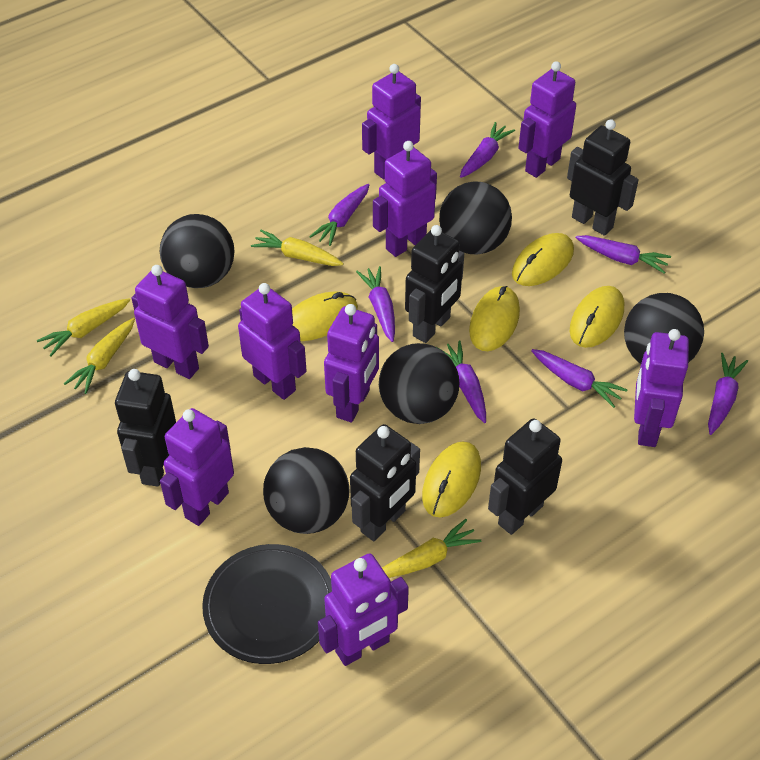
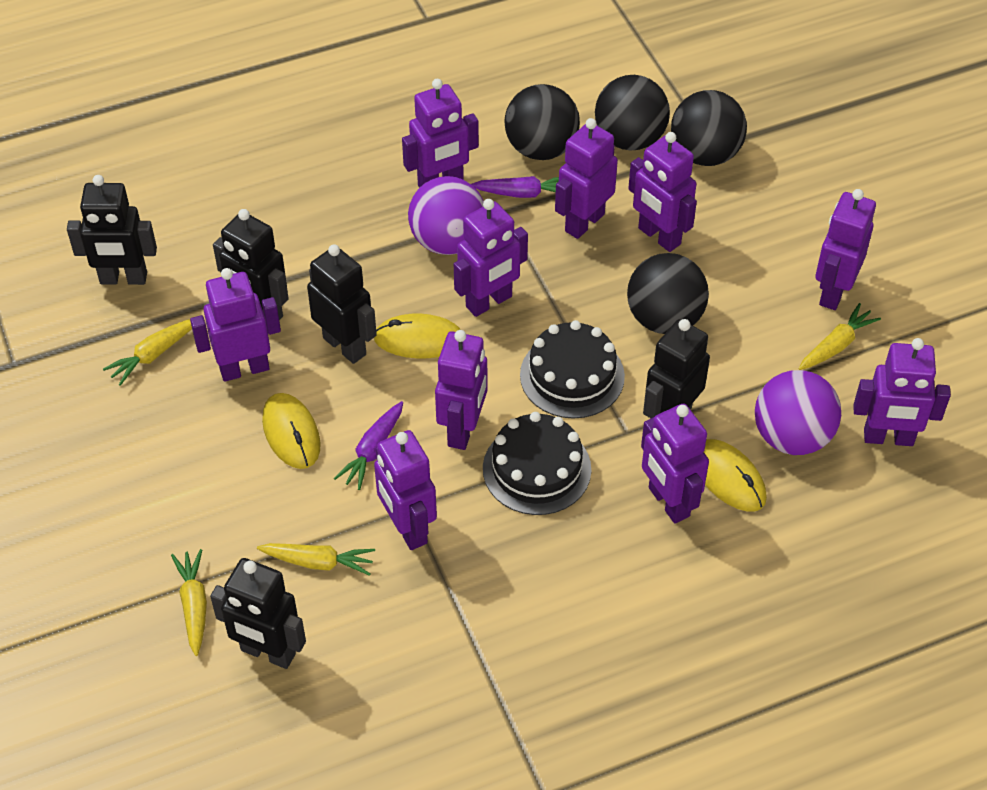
black ball: 5 -> 4
black cake: 0 -> 2
black plate: 1 -> 0
purple ball: 0 -> 2
purple carrot: 7 -> 2
purple robot: 9 -> 10
yellow mouse: 5 -> 3

